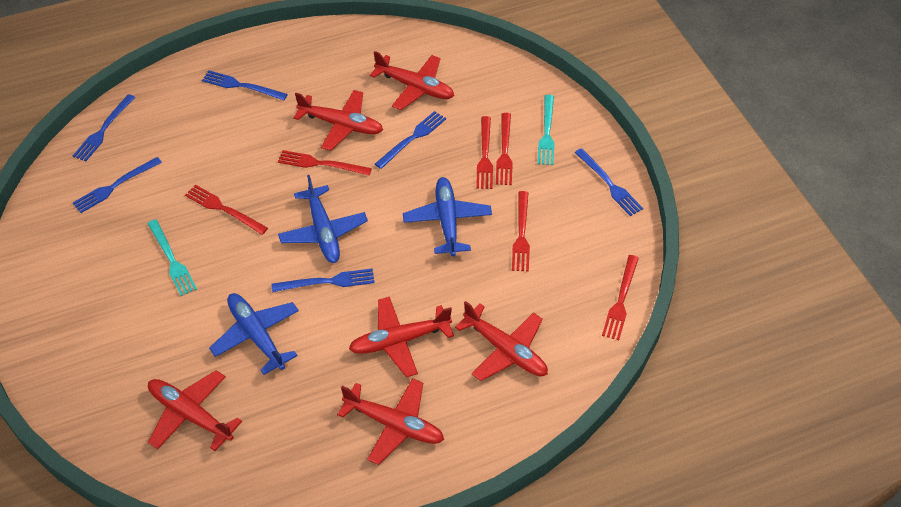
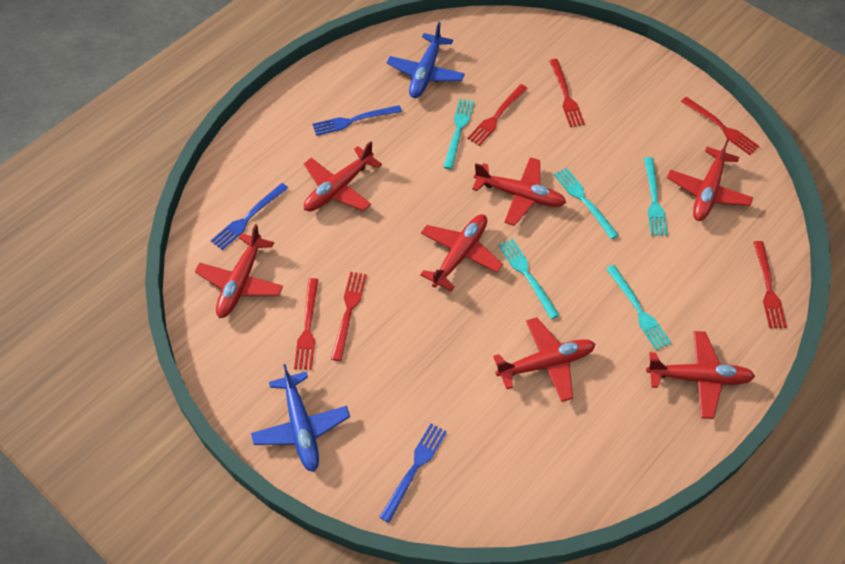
blue fork: 6 -> 3
blue plane: 3 -> 2
red plane: 6 -> 7
turquoise fork: 2 -> 5

